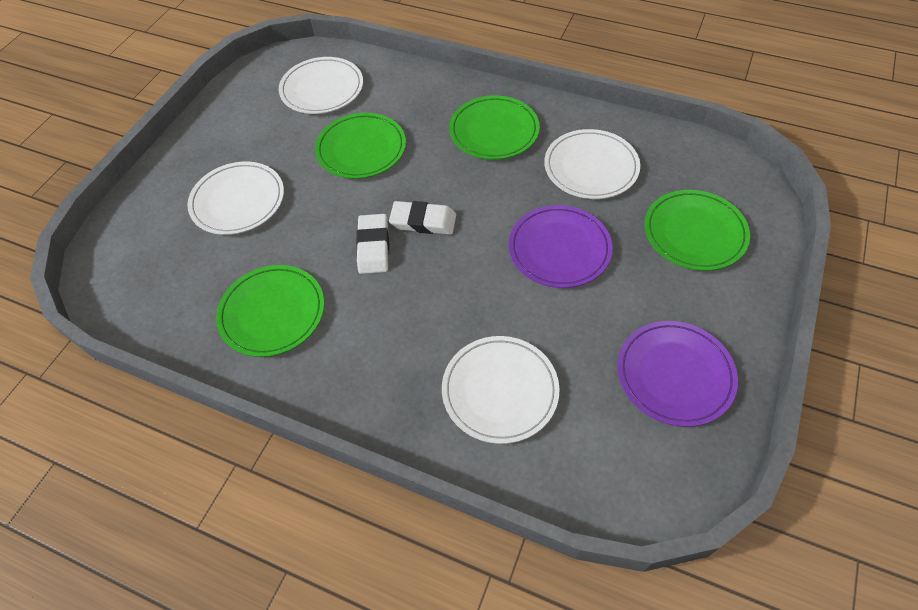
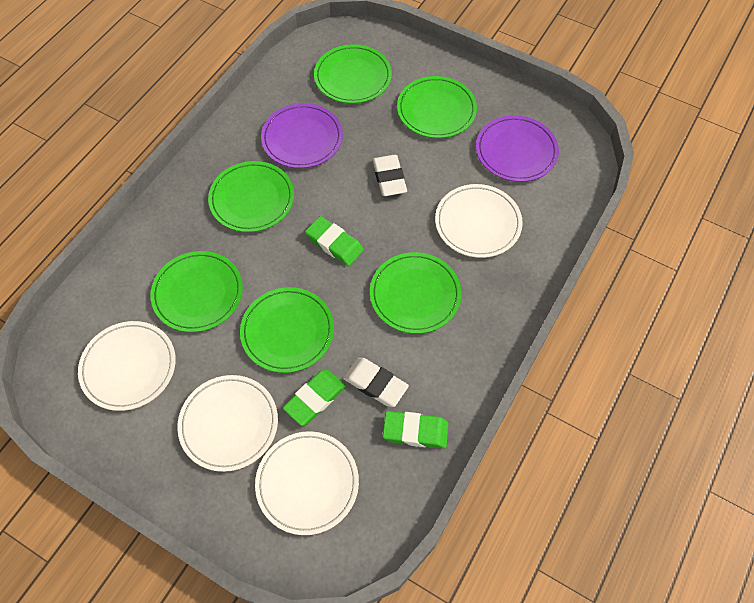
green eraser: 0 -> 3
green plate: 4 -> 6

